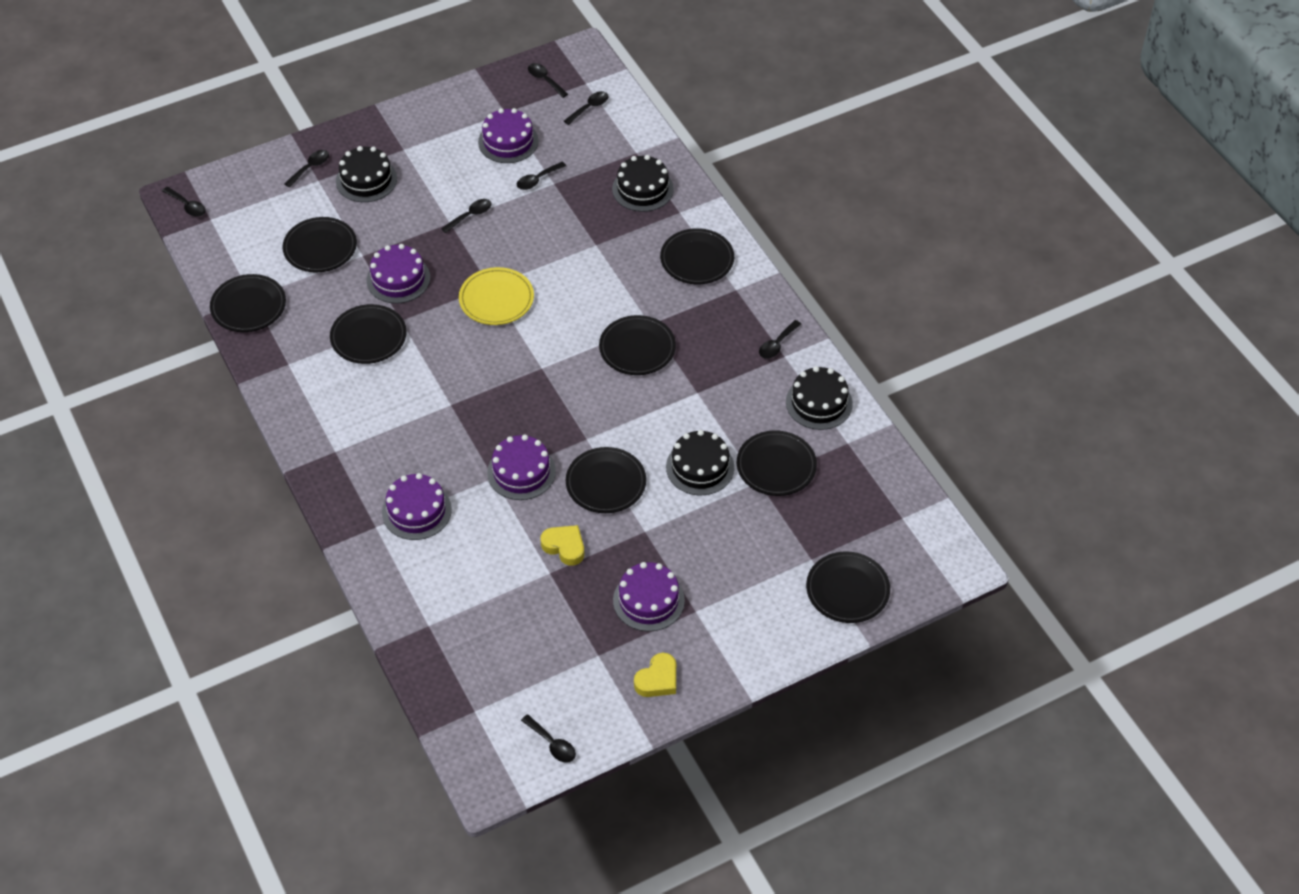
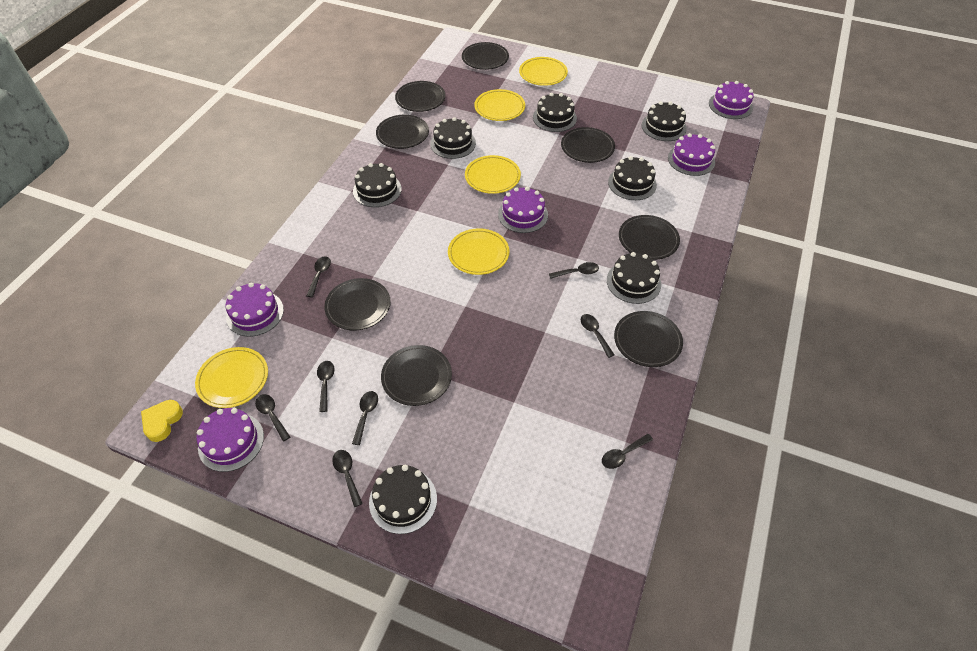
black cake: 4 -> 7
yellow heart: 2 -> 1
yellow plate: 1 -> 5

